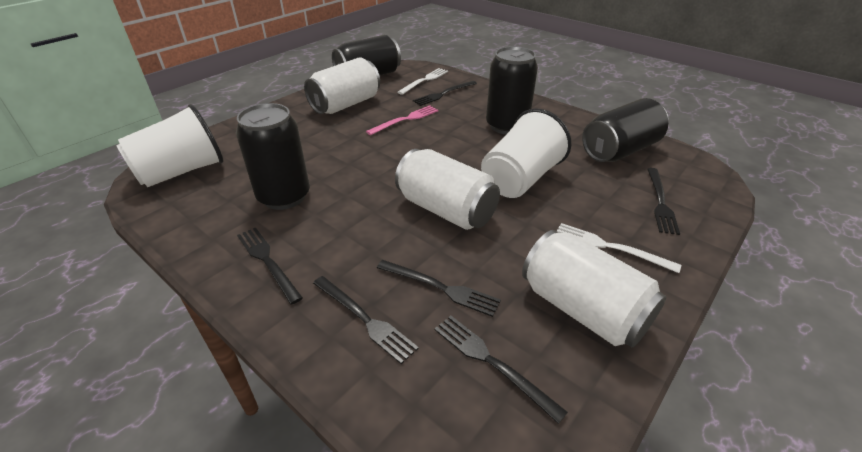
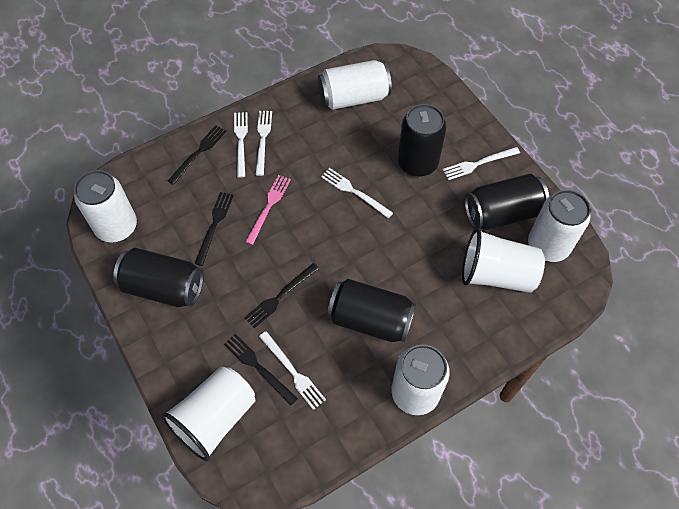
black fork: 6 -> 4
white can: 3 -> 4
white fork: 2 -> 5

